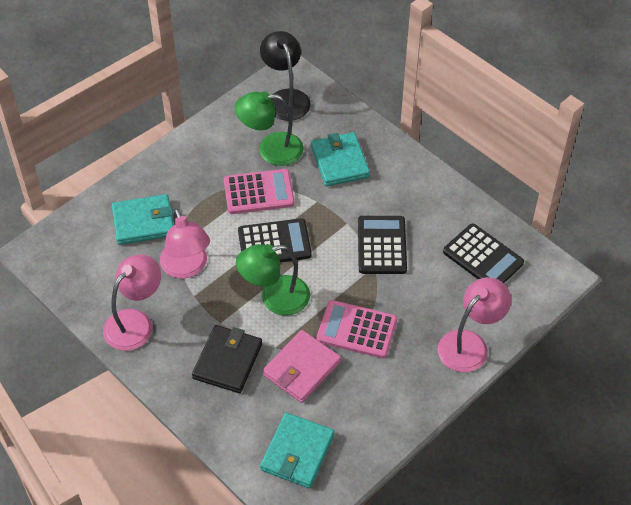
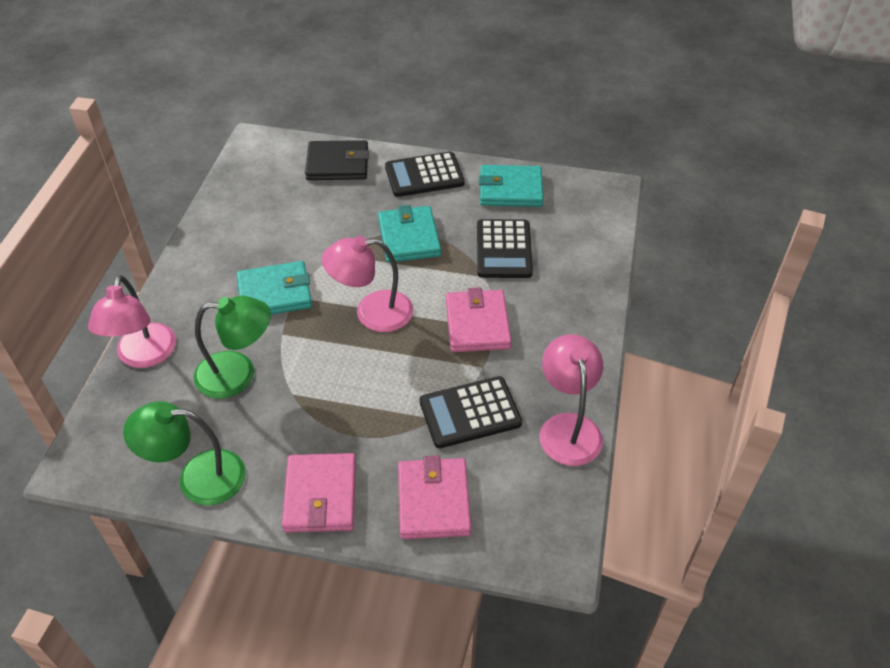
black lamp: 1 -> 0
pink calculator: 2 -> 0
pink wallet: 1 -> 3

